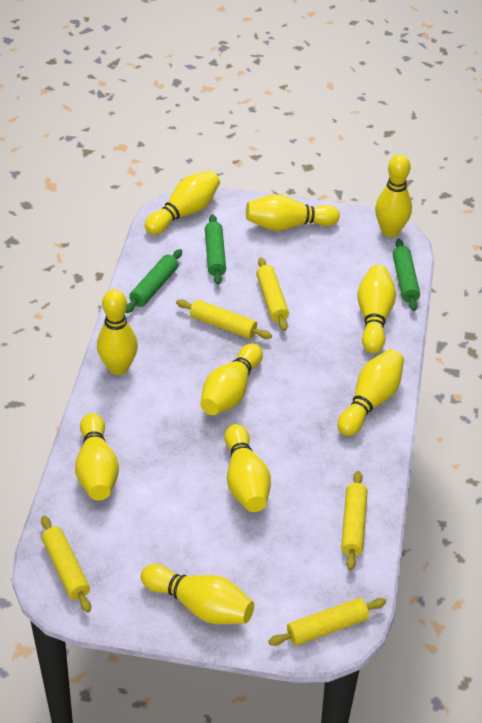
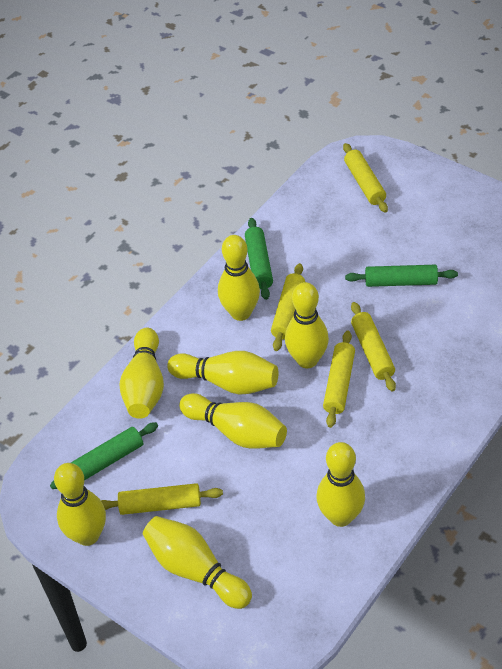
yellow bowling pin: 10 -> 8

